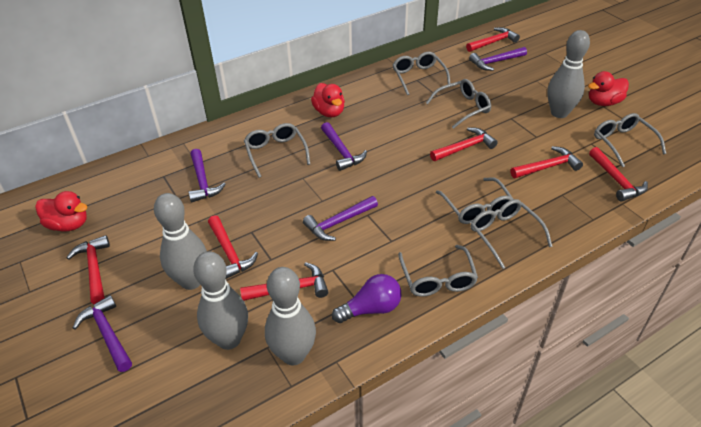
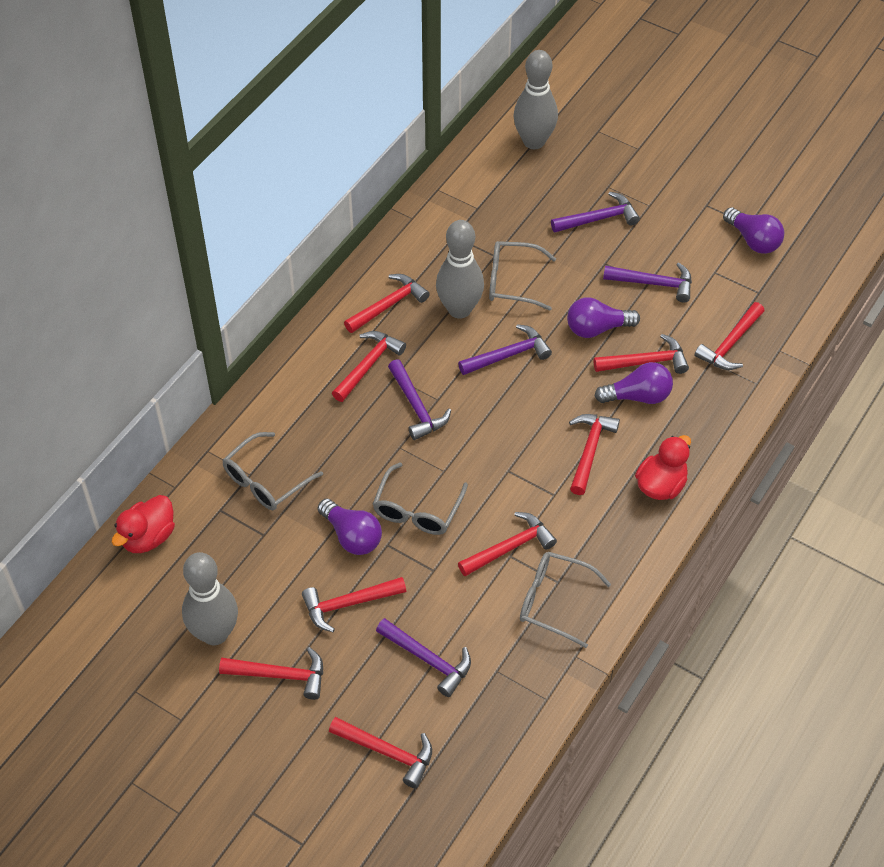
grey bowling pin: 4 -> 3
grey glasses: 7 -> 4
purple light bulb: 1 -> 4
red duck: 3 -> 2
red hammer: 7 -> 9

